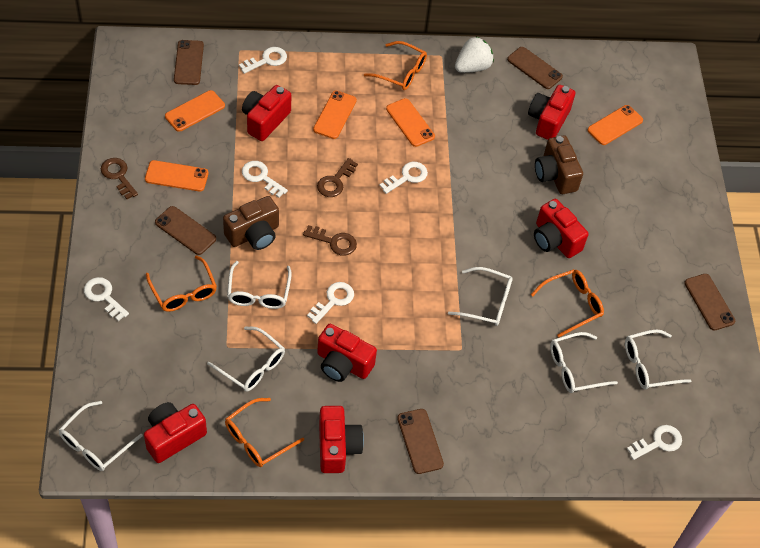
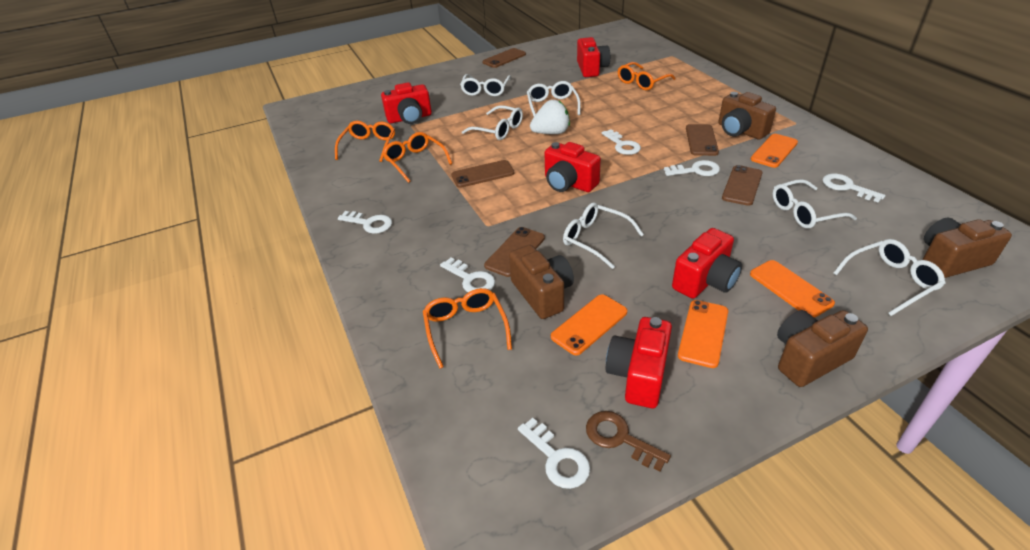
brown camera: 2 -> 4
brown key: 3 -> 1
orange phone: 5 -> 4
red camera: 6 -> 5

